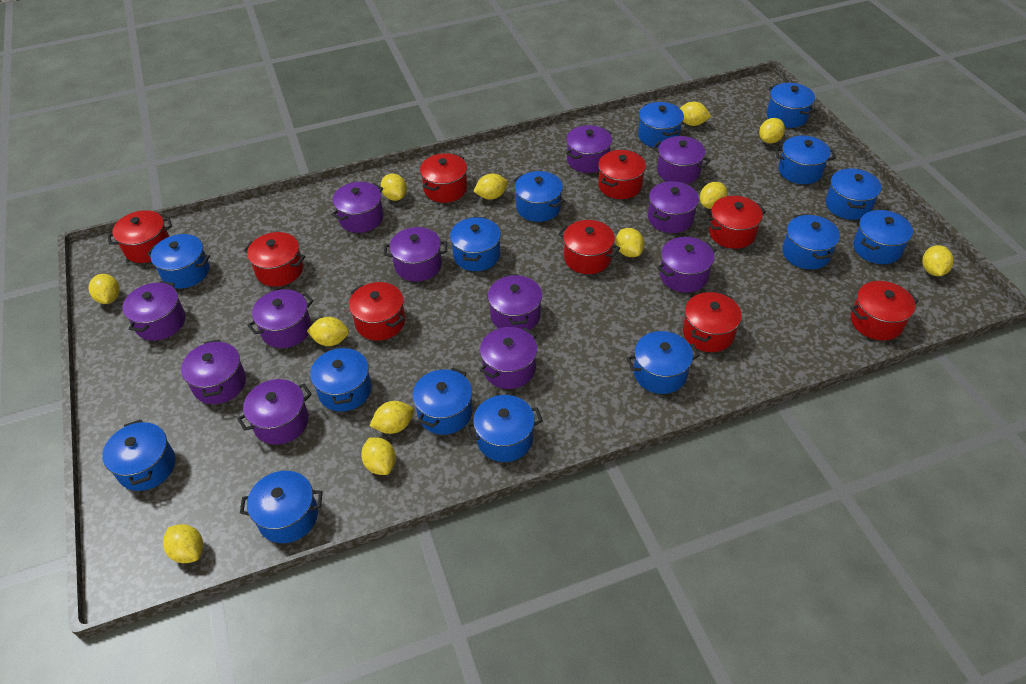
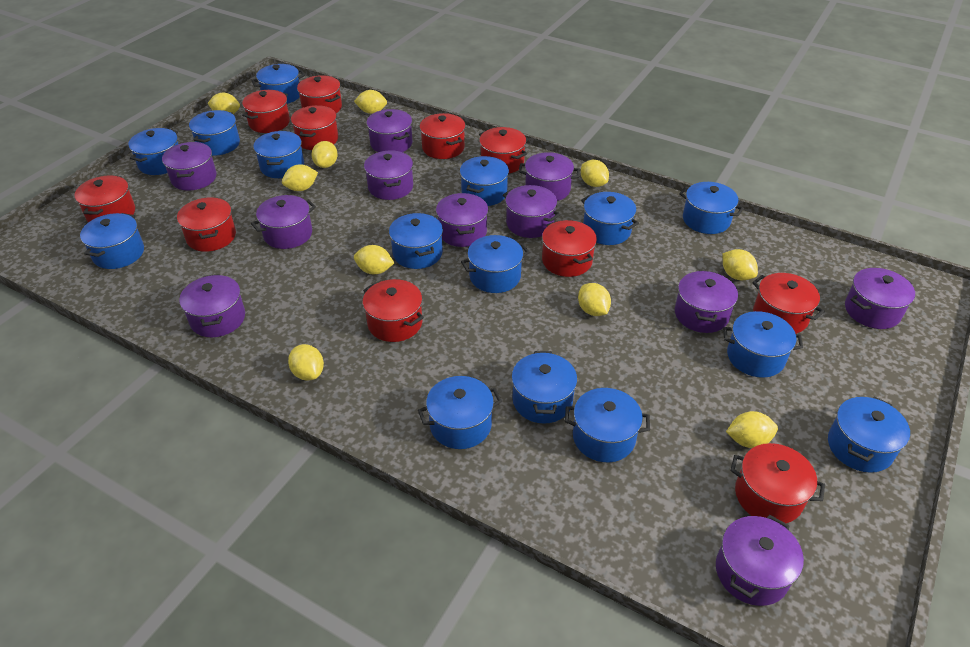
purple pot: 12 -> 11
red pot: 9 -> 11
yellow lemon: 12 -> 10

